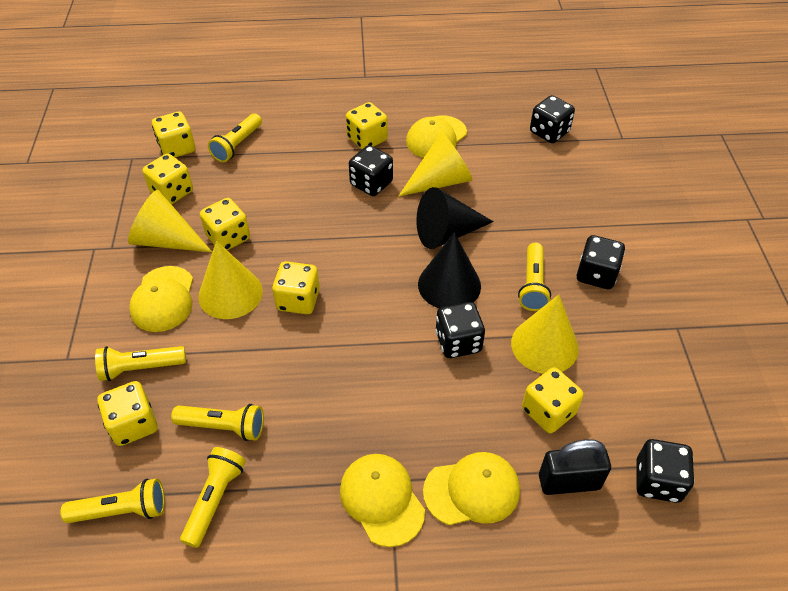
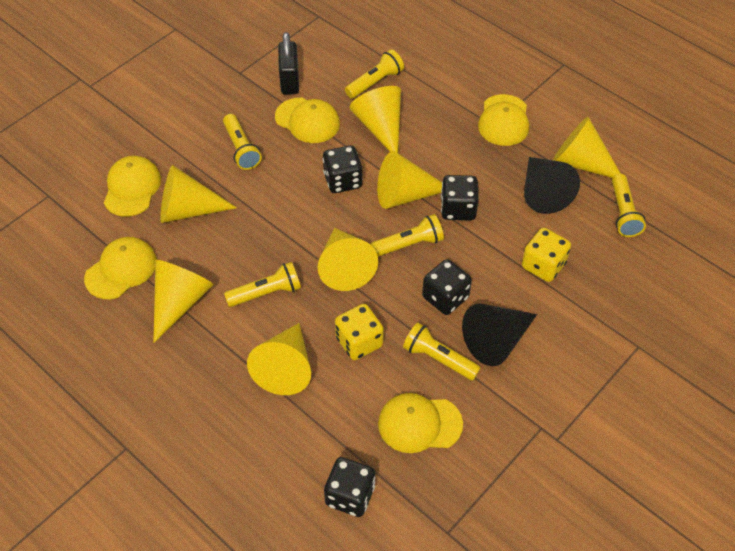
black dice: 5 -> 4
yellow cap: 4 -> 5
yellow cone: 4 -> 7
yellow dice: 7 -> 2

